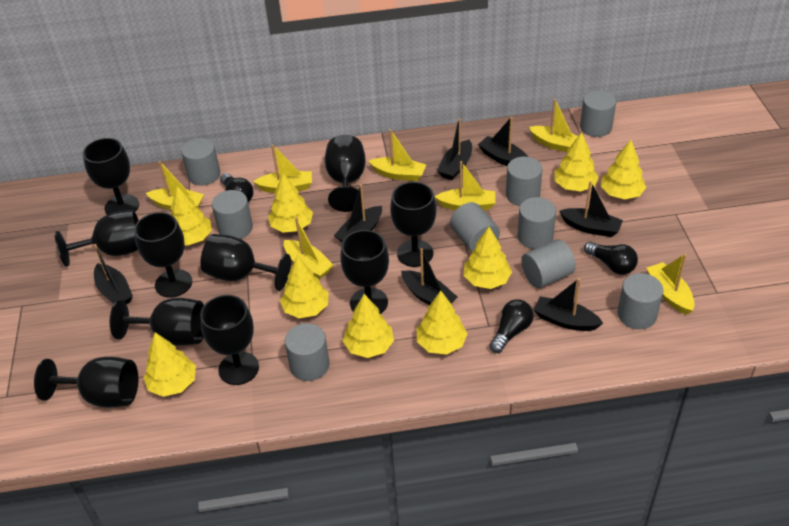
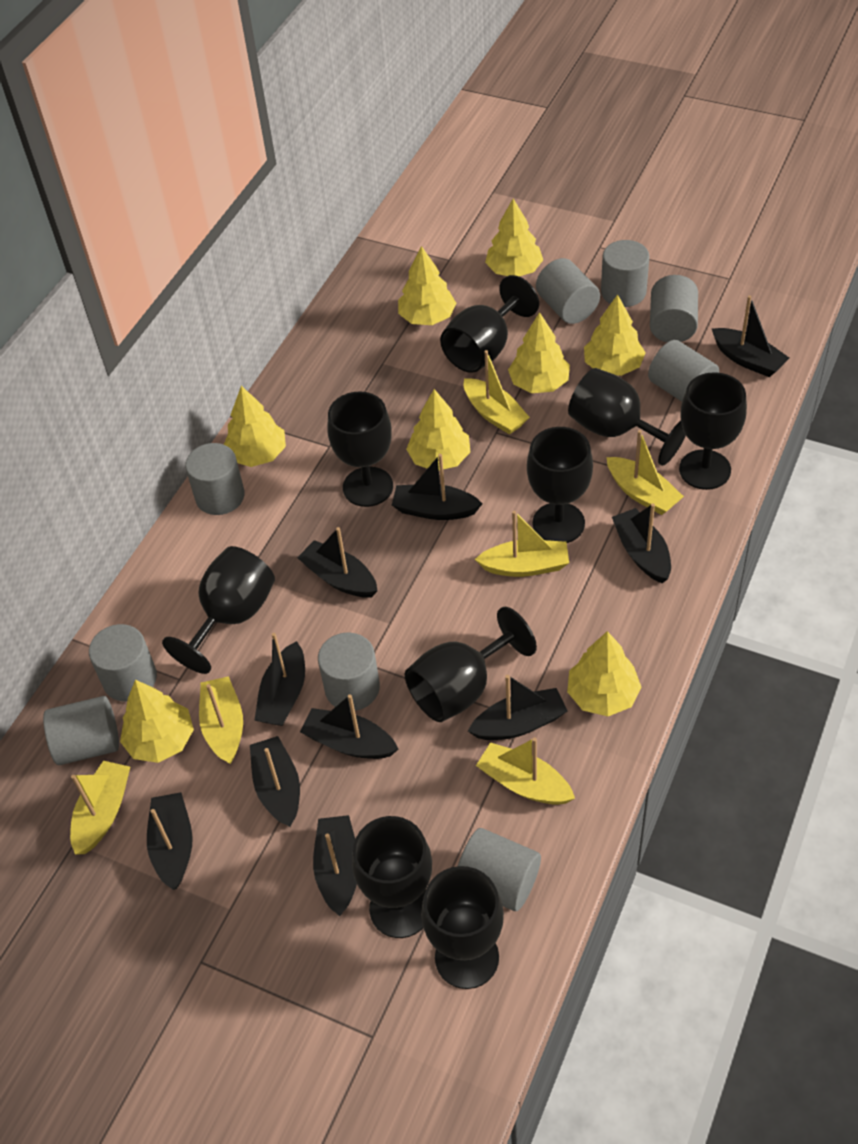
black boat: 7 -> 10
black goblet: 10 -> 9
black light bulb: 3 -> 0
yellow boat: 7 -> 6
yellow tree: 9 -> 8

